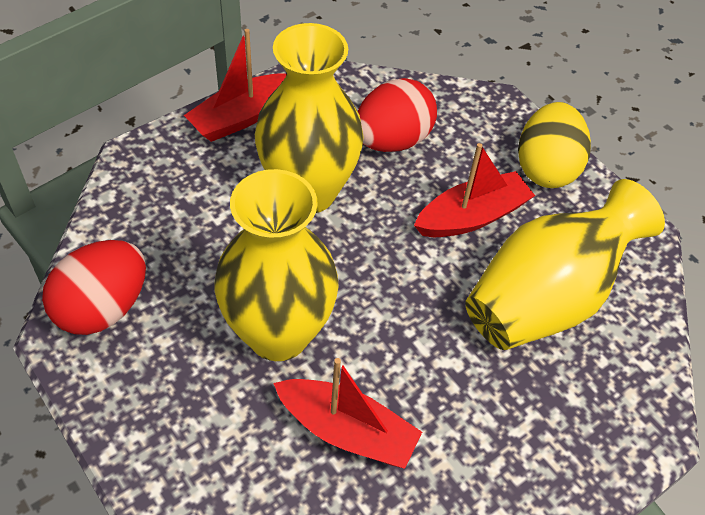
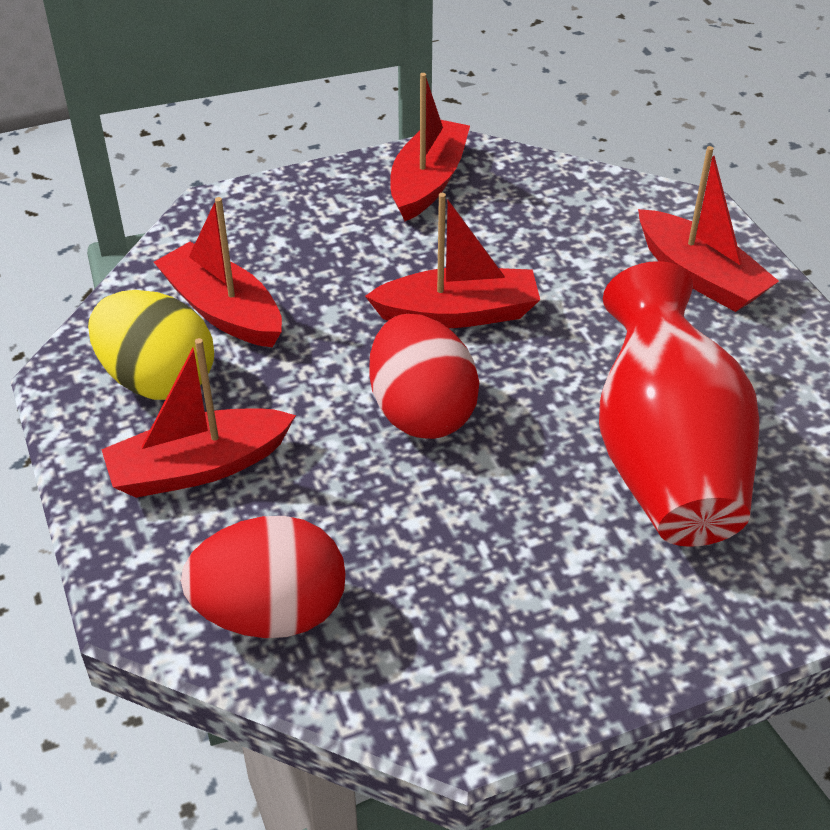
red boat: 3 -> 5
red vase: 0 -> 1
yellow vase: 3 -> 0

